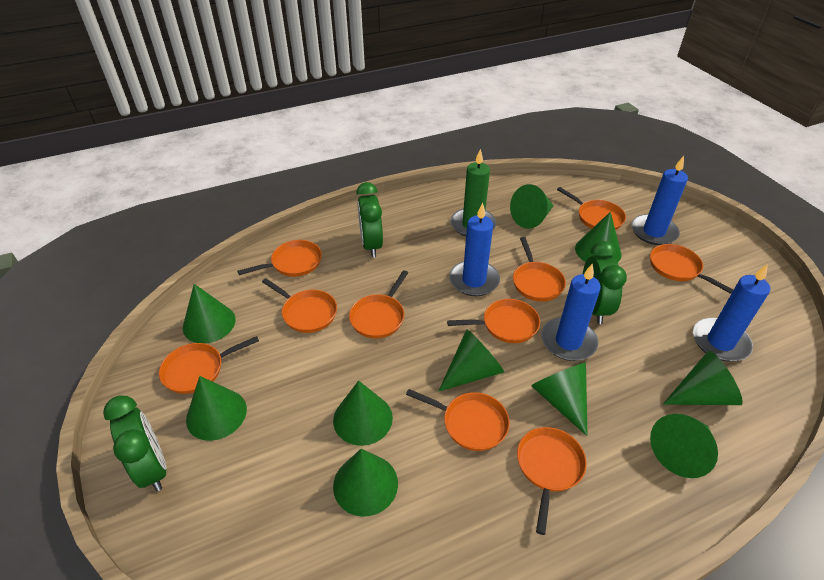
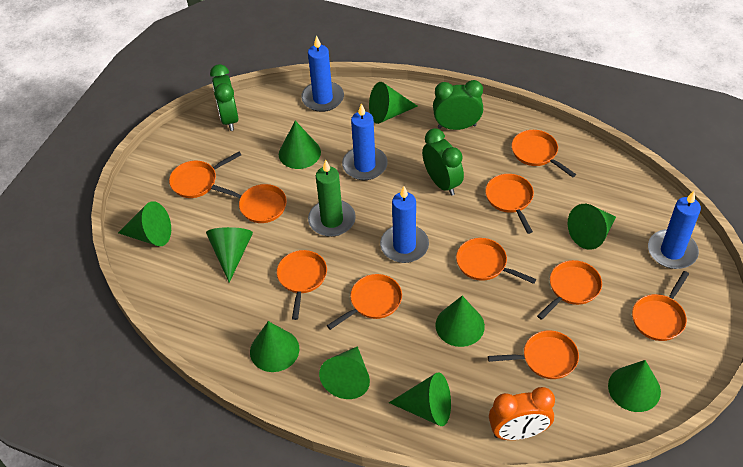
orange clock: 0 -> 1

